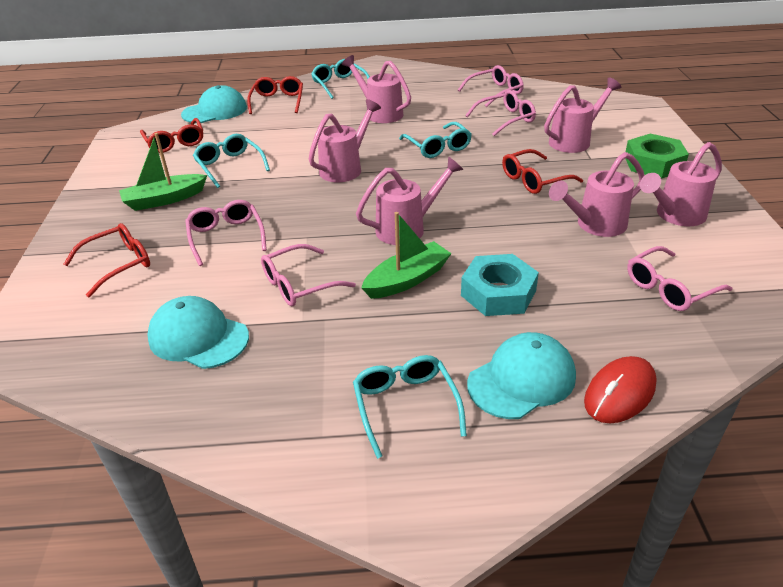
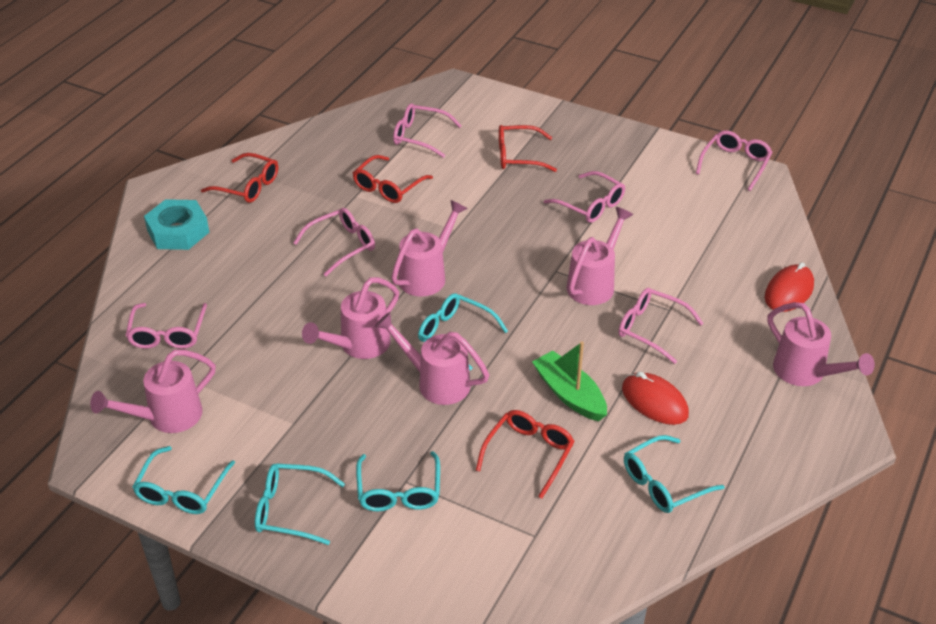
green boat: 2 -> 1
green nut: 1 -> 0
pink glasses: 5 -> 6
red mouse: 1 -> 2
turquoise cap: 3 -> 0
turquoise glasses: 4 -> 5

